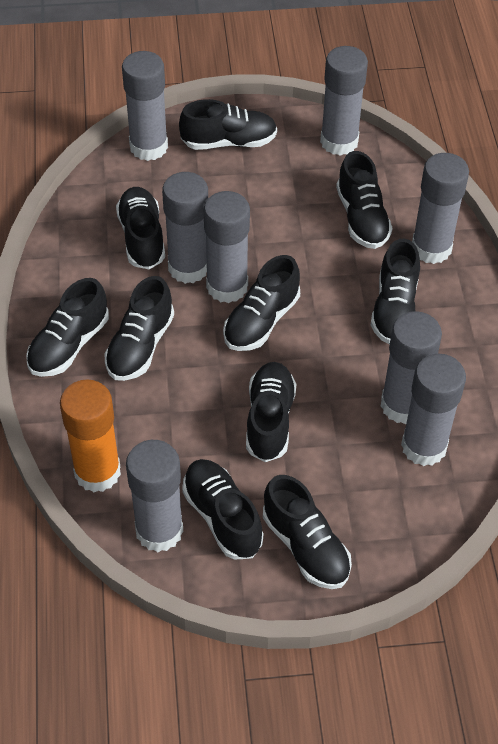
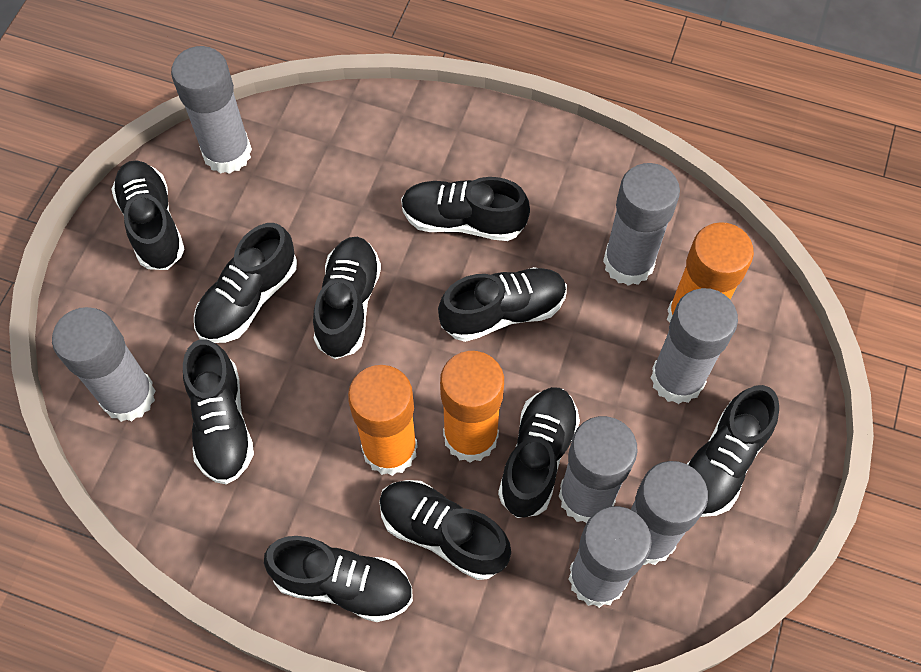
grey glue stick: 8 -> 7
orange glue stick: 1 -> 3

